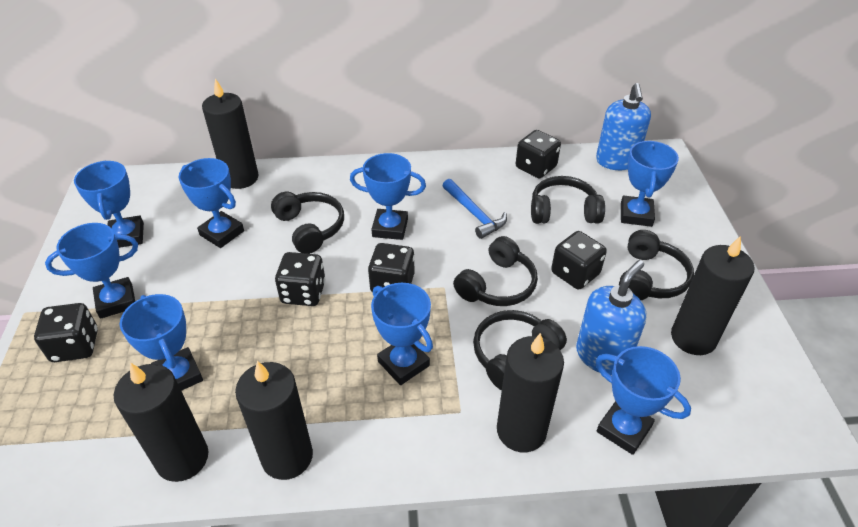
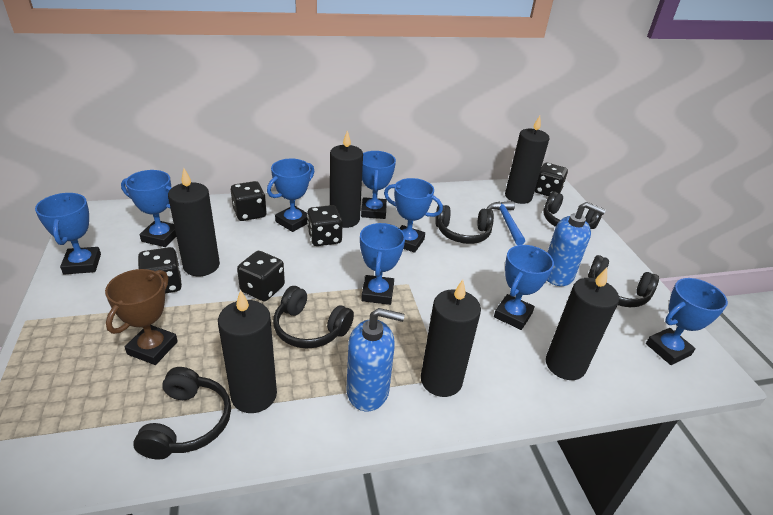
black candle: 5 -> 6
brown trophy: 0 -> 1

